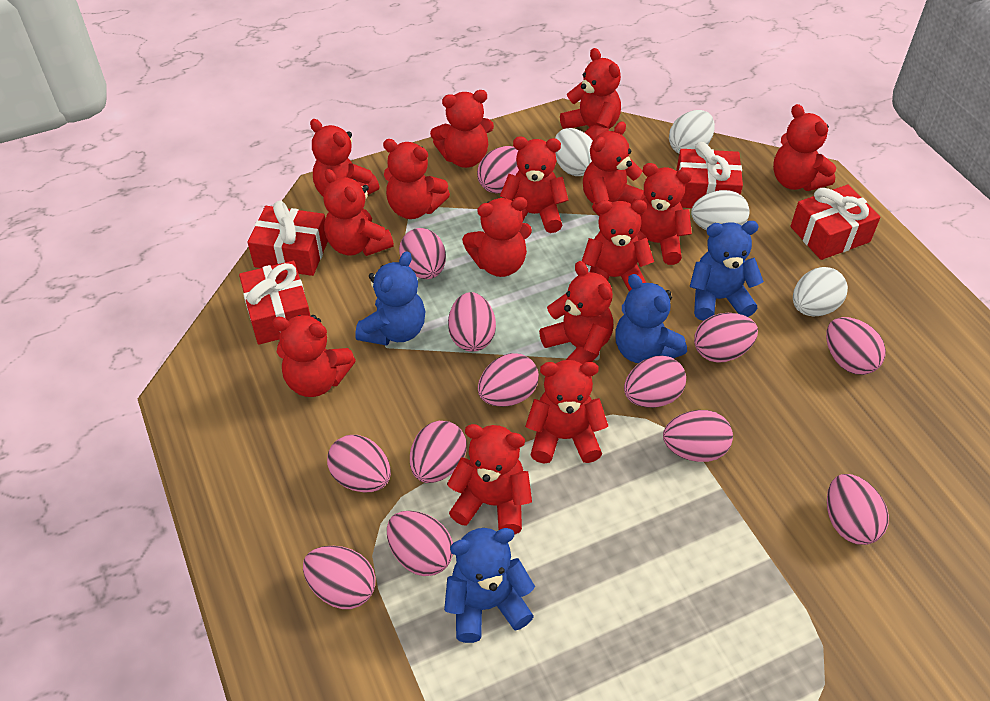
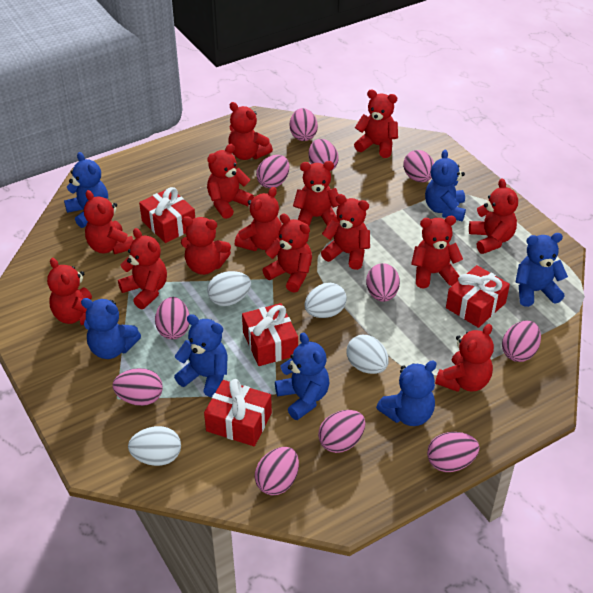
blue teddy bear: 4 -> 7
pink egg: 13 -> 11
red teddy bear: 15 -> 14

